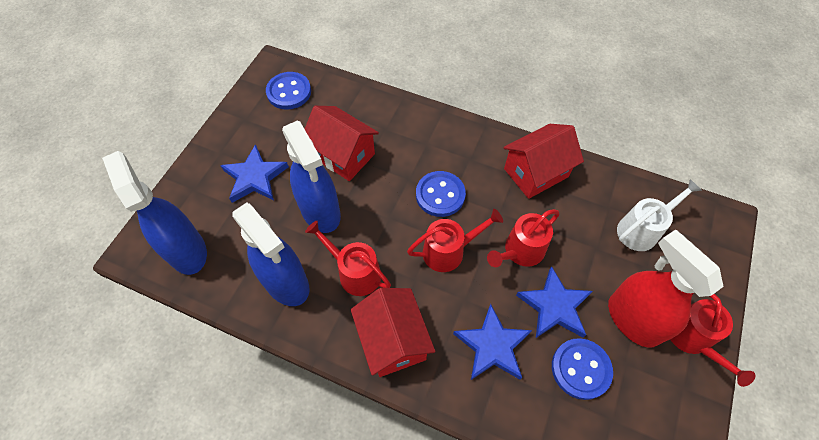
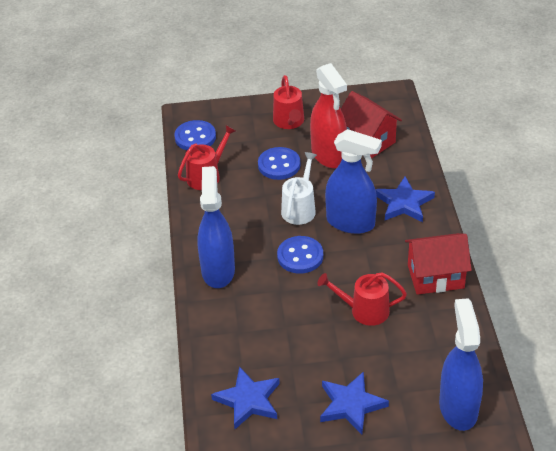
red house: 3 -> 2
red watering can: 4 -> 3

